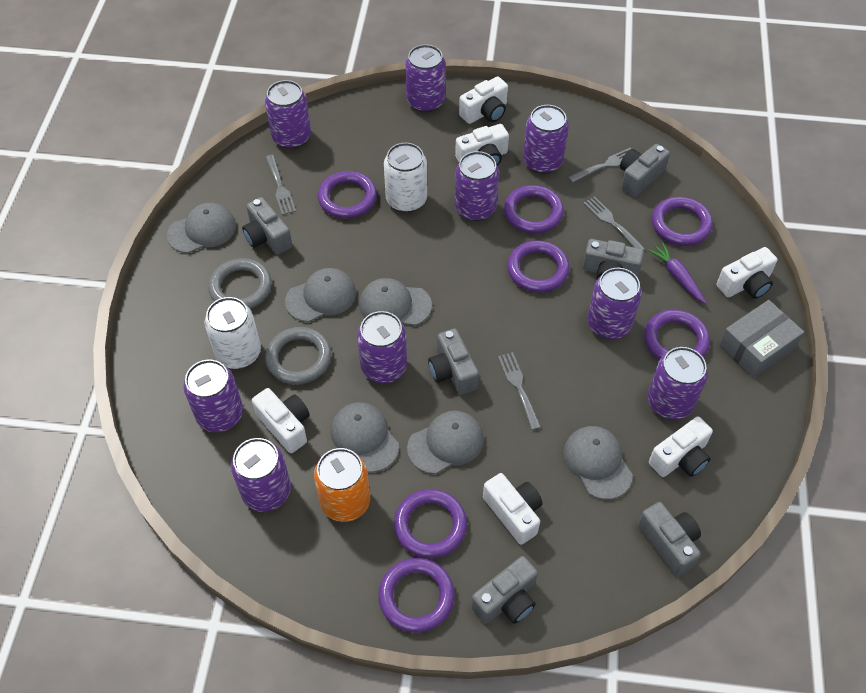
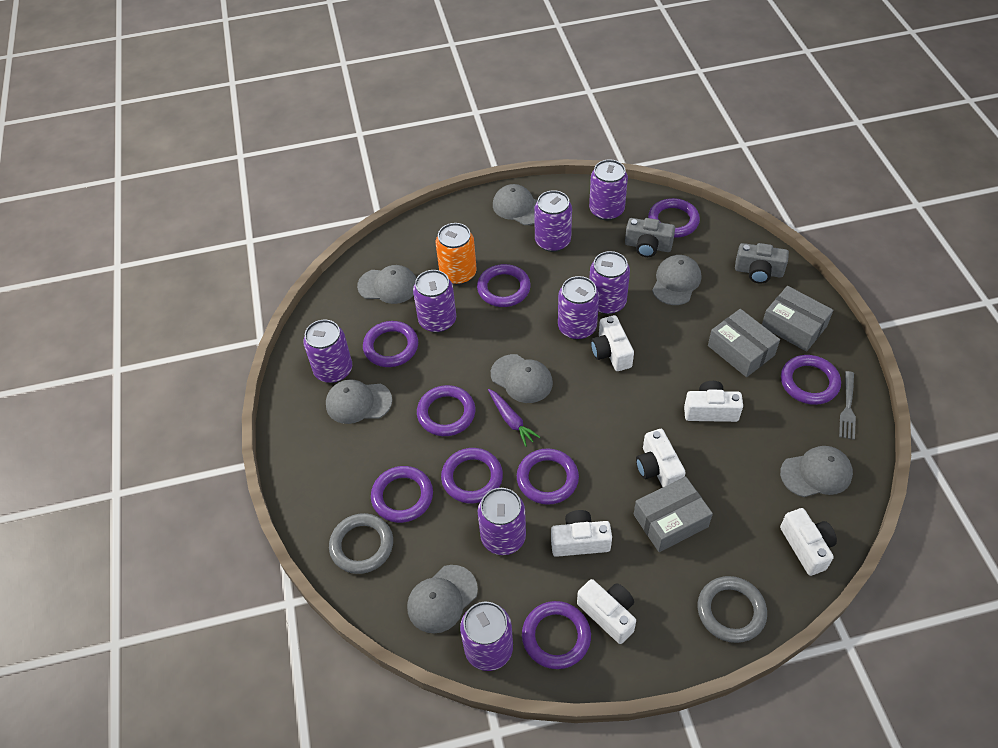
grey box: 1 -> 3
grey camera: 6 -> 2
grey cap: 6 -> 7
grey fork: 4 -> 1
purple can: 9 -> 8
purple ring: 7 -> 9
white can: 2 -> 0

